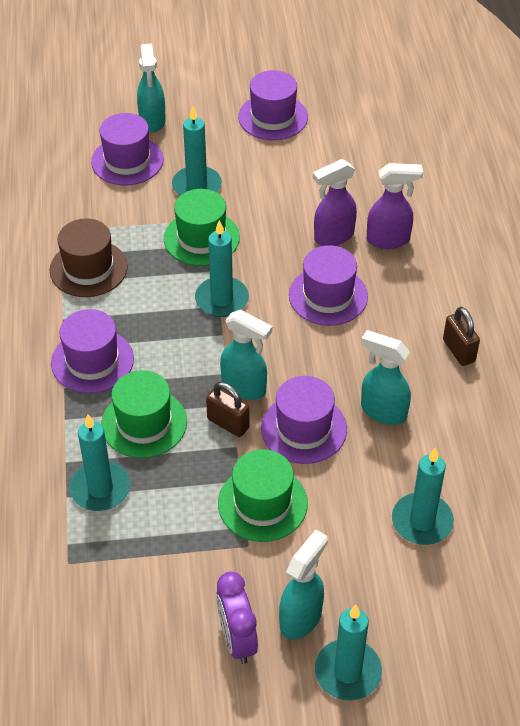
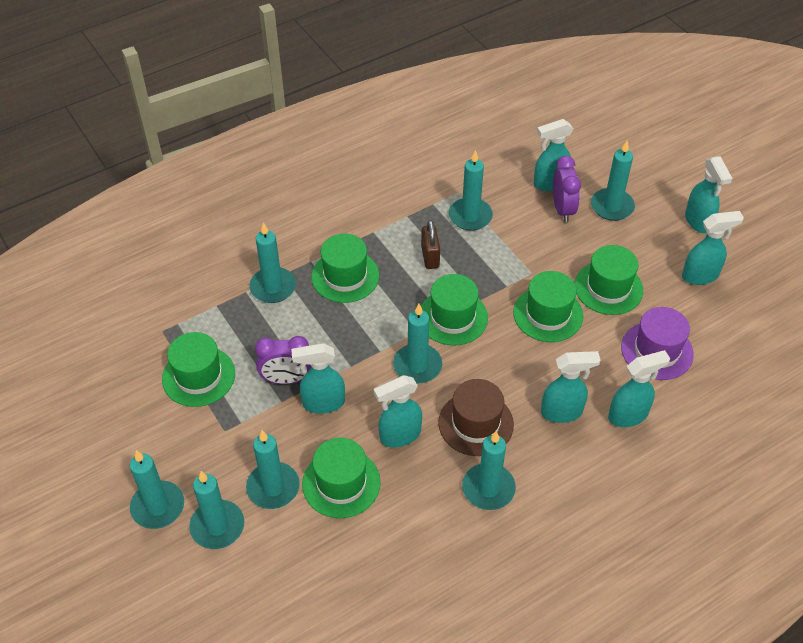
brown padlock: 2 -> 1
green hat: 3 -> 6
purple clock: 1 -> 2
purple hat: 5 -> 1
purple spray bottle: 2 -> 0
turquoise candle: 5 -> 8
turquoise spray bottle: 4 -> 7

